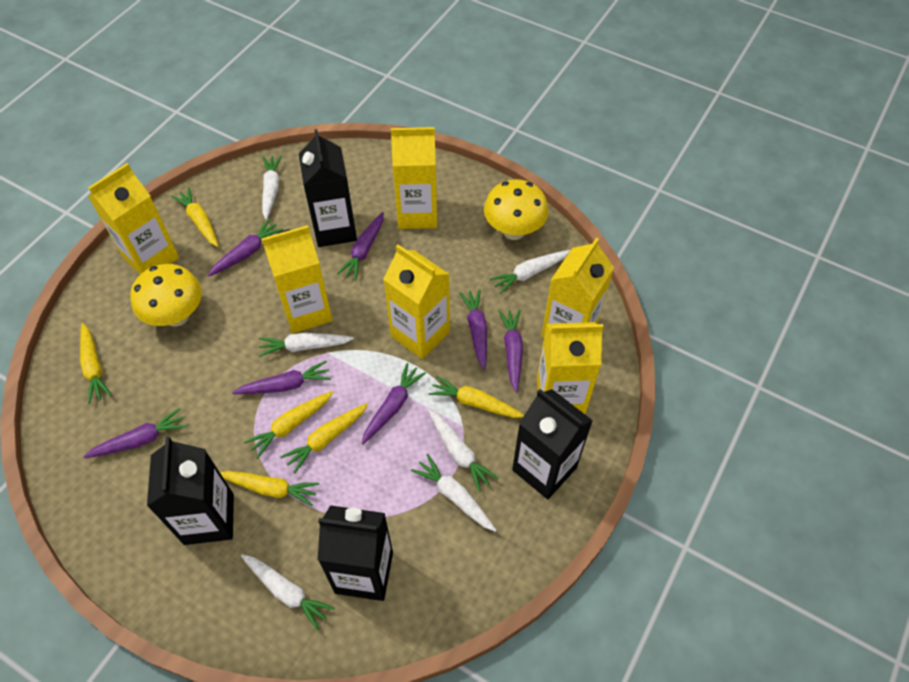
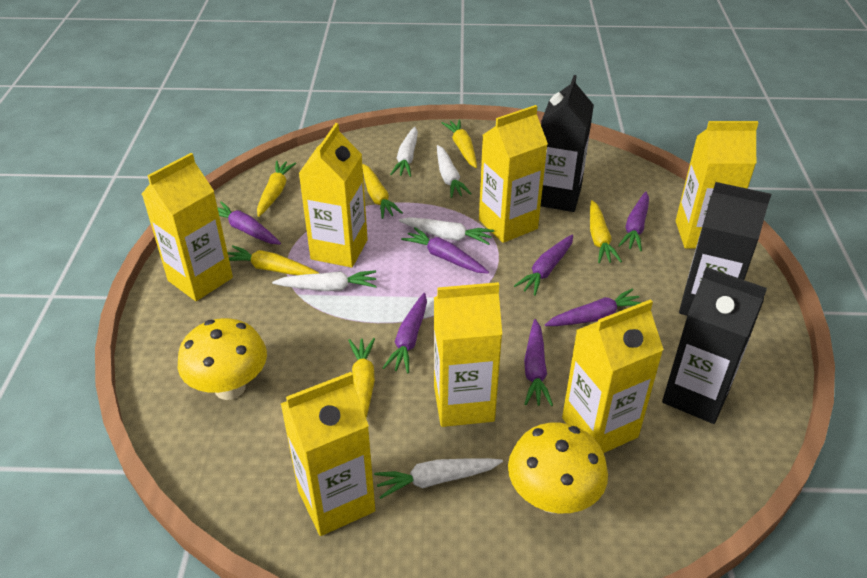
black carton: 4 -> 3
white carrot: 6 -> 5
yellow carton: 6 -> 7

